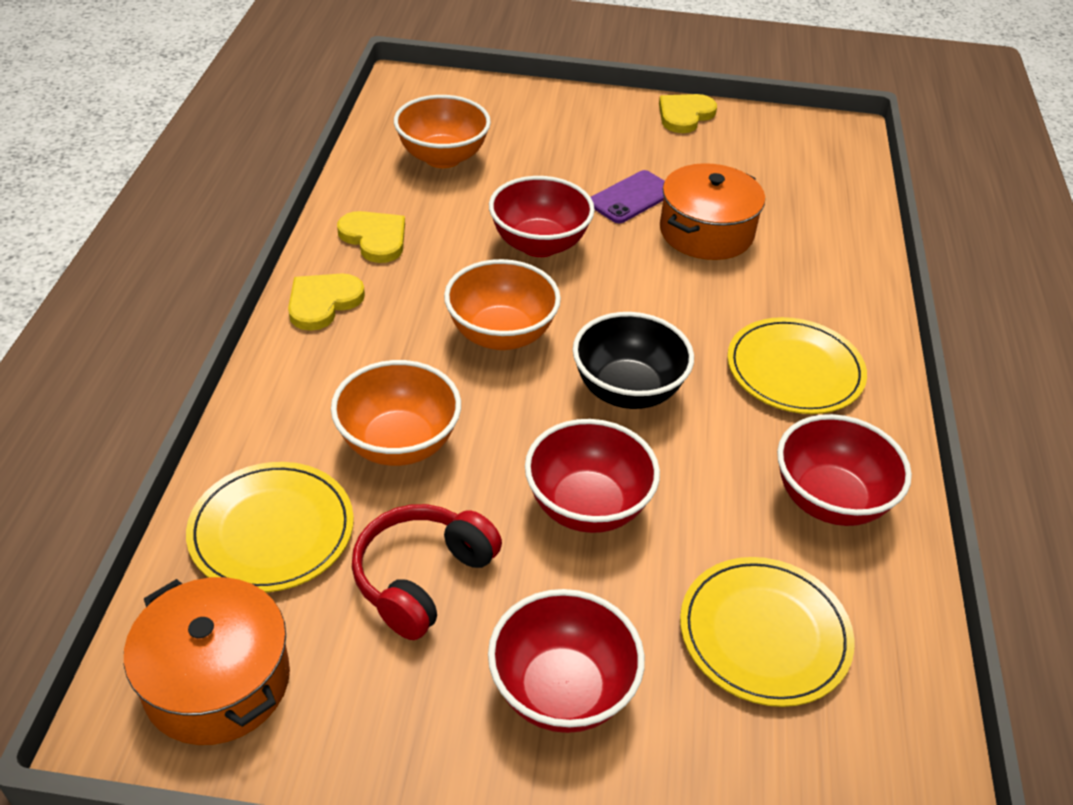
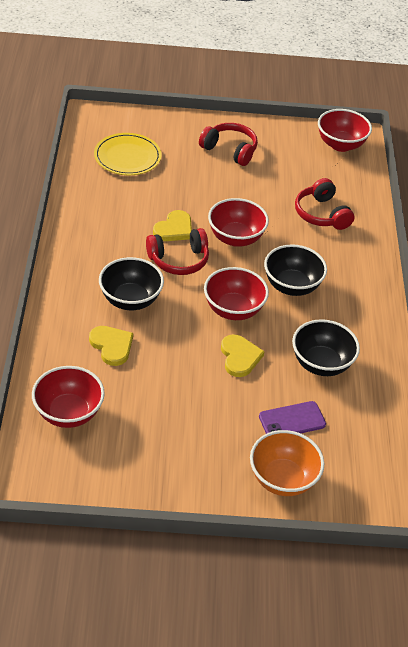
black bowl: 1 -> 3
orange bowl: 3 -> 1
orange pot: 2 -> 0
red headphones: 1 -> 3
yellow plate: 3 -> 1

